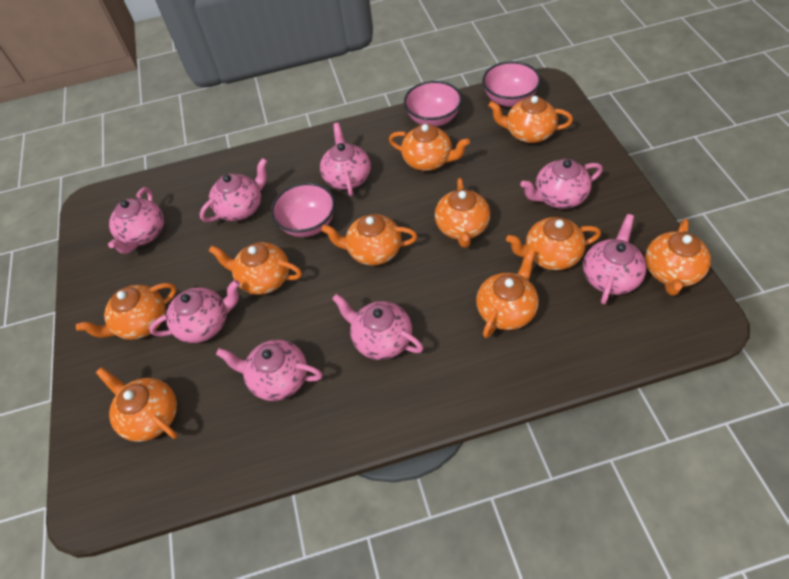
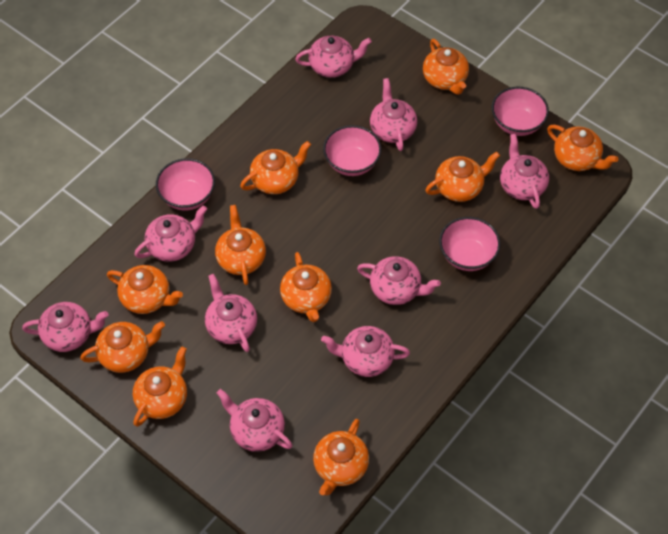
pink bowl: 3 -> 4
pink teapot: 8 -> 9

